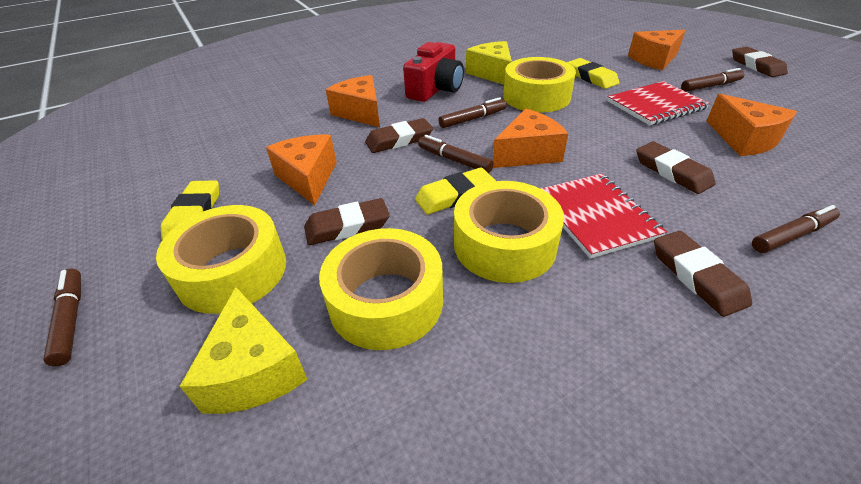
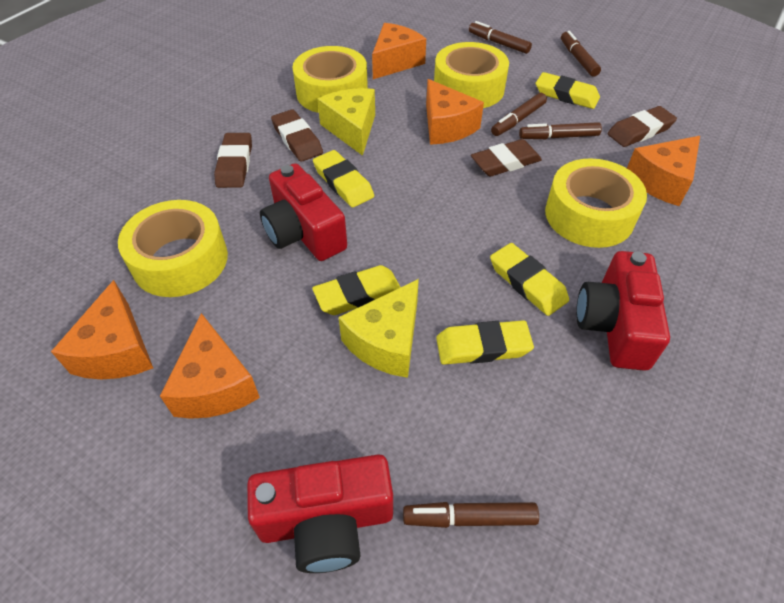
brown eraser: 5 -> 4
red camera: 1 -> 3
red notebook: 2 -> 0
yellow eraser: 3 -> 5

